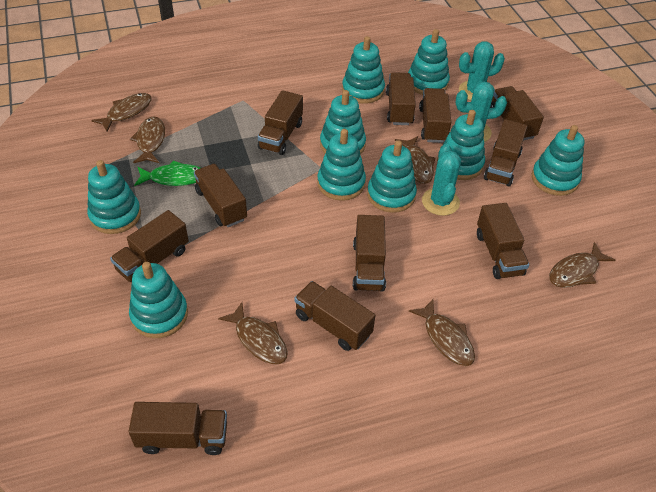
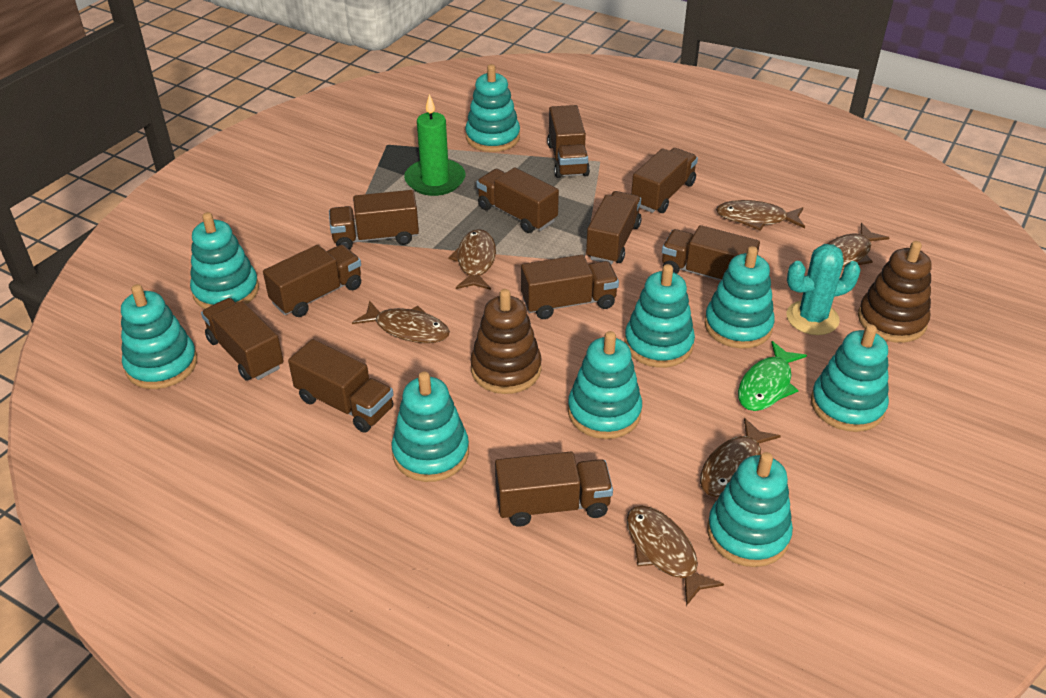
brown stacking toy: 0 -> 2
green candle: 0 -> 1
turquoise cactus: 3 -> 1

